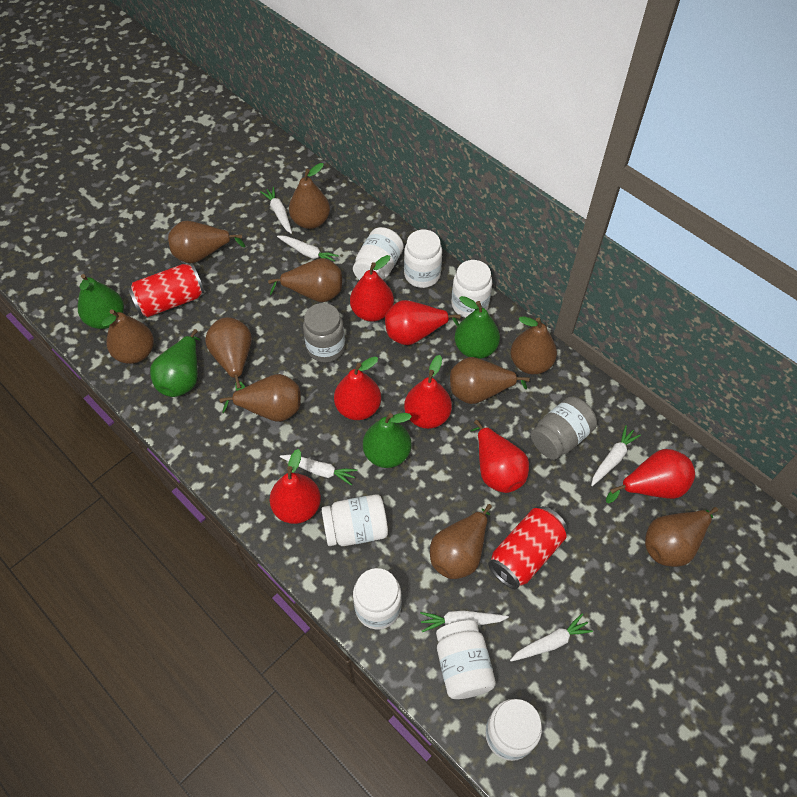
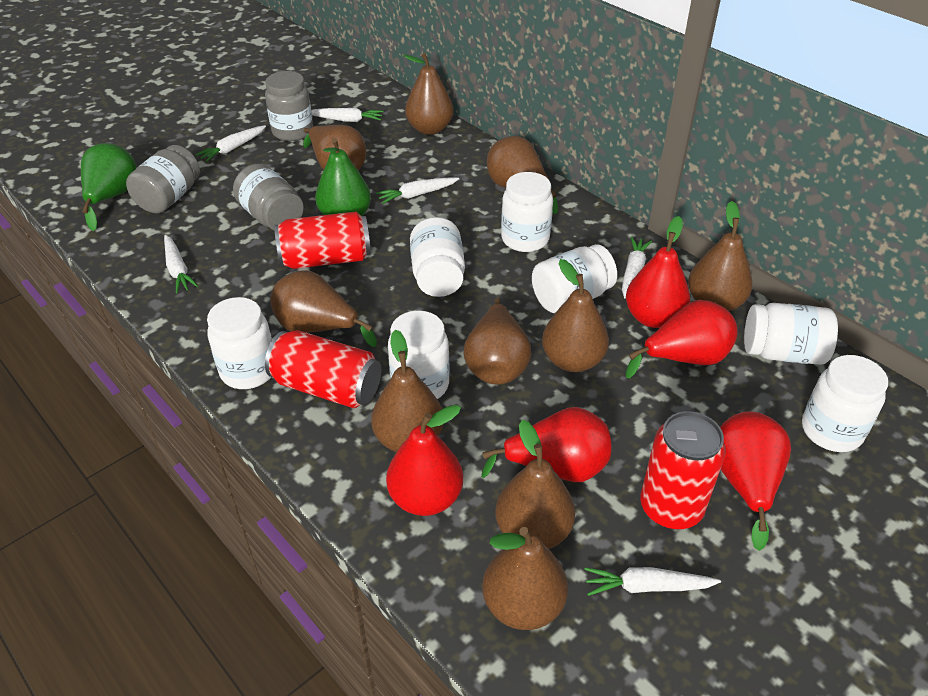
green pear: 4 -> 2
grey jar: 2 -> 3
red can: 2 -> 3
red pear: 7 -> 5

